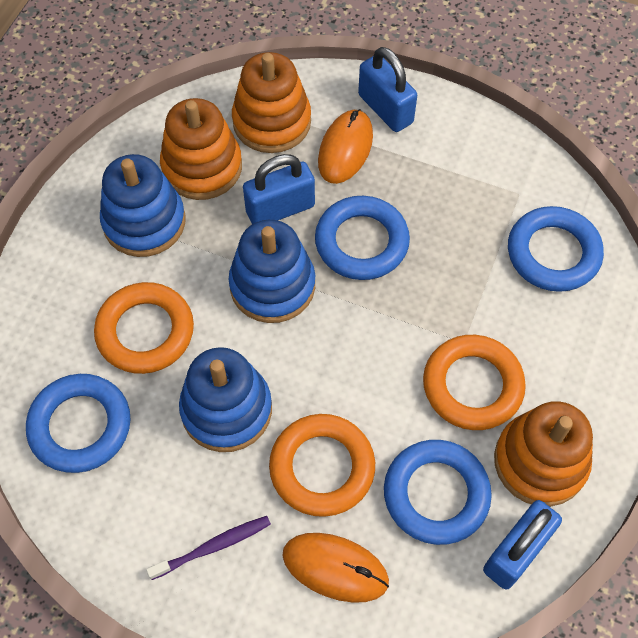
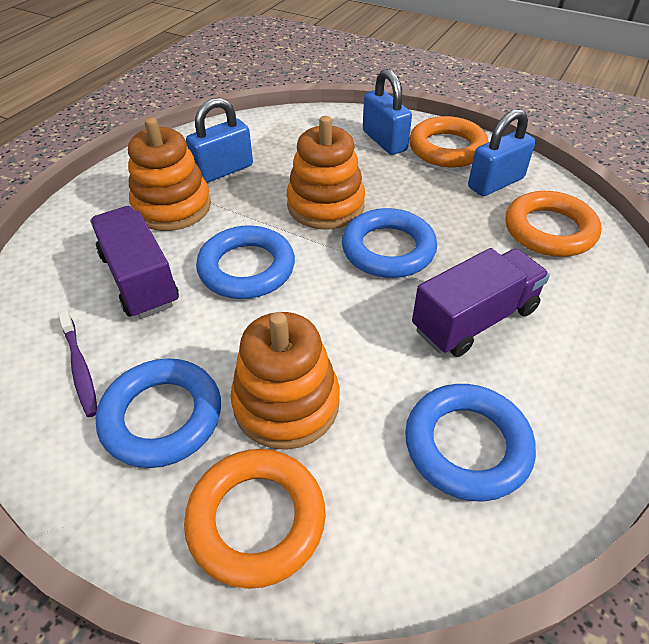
blue stacking toy: 3 -> 0
orange mouse: 2 -> 0
purple truck: 0 -> 2

